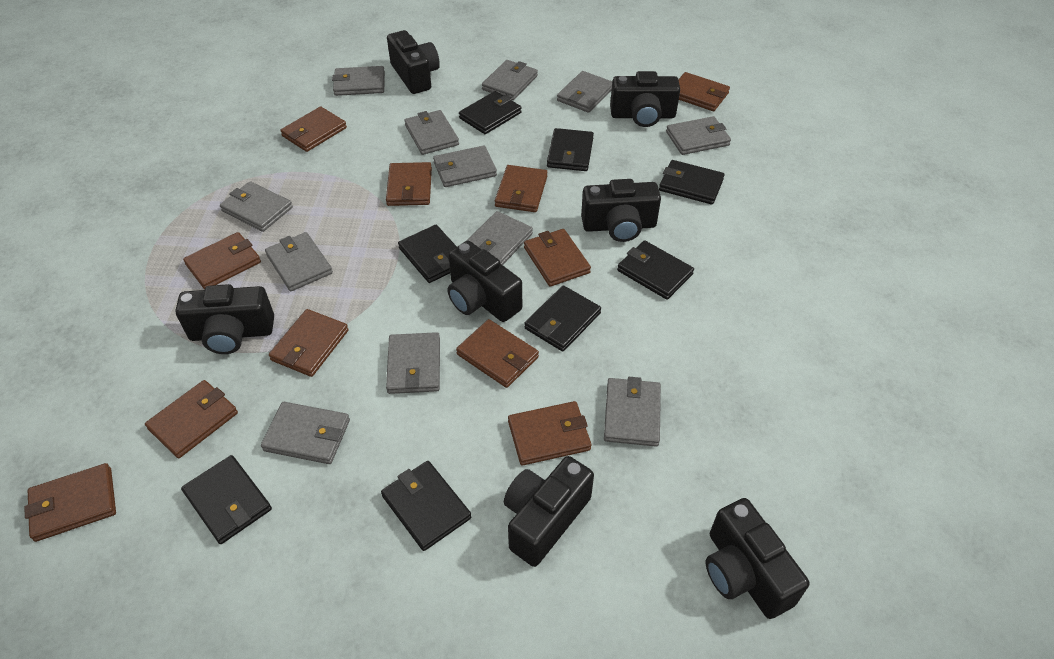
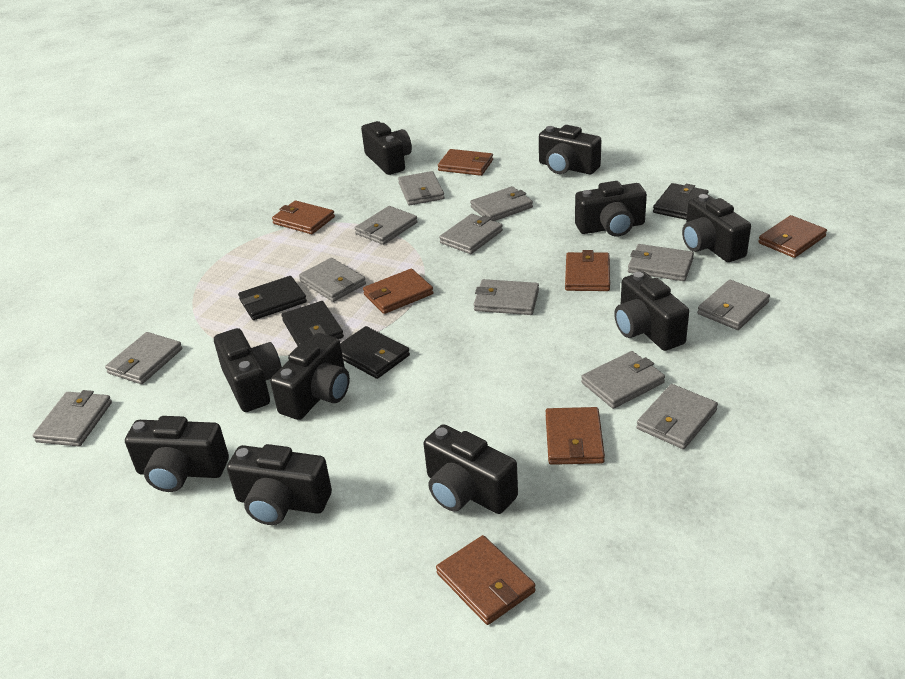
black camera: 7 -> 10
black wallet: 8 -> 4
brown wallet: 11 -> 7

